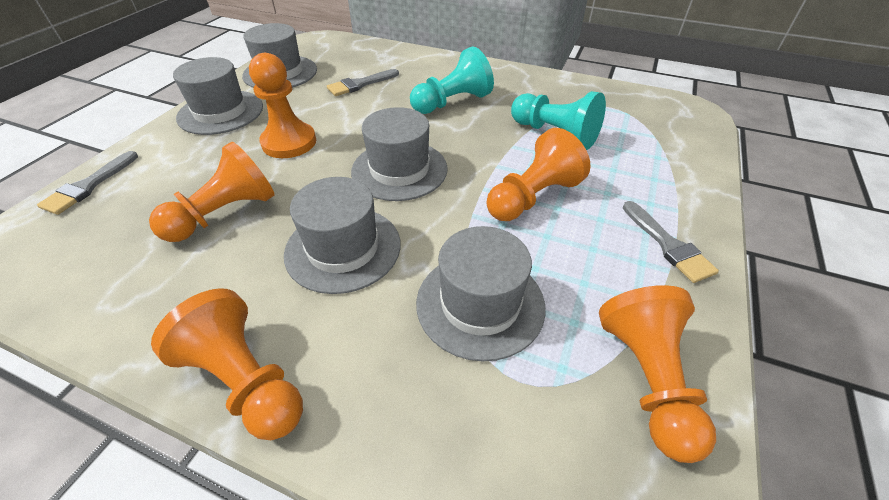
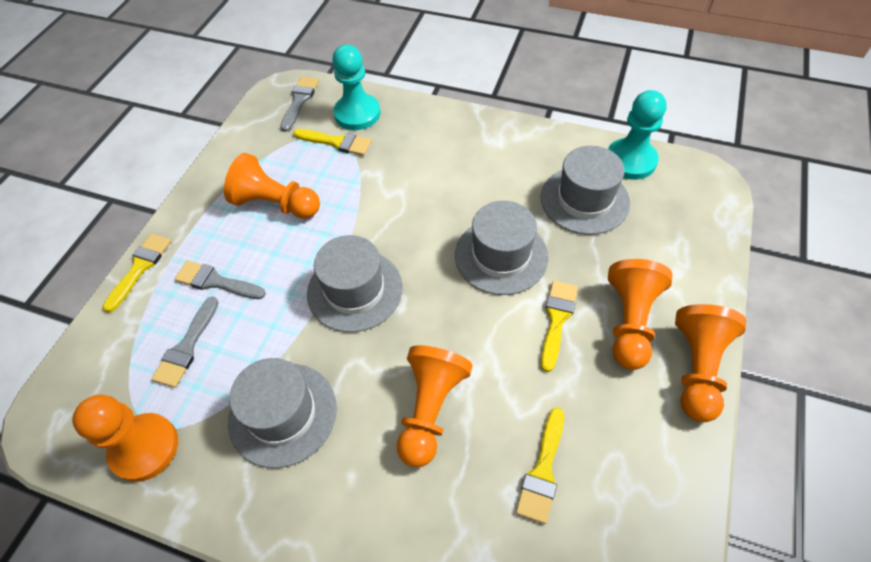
grey hat: 5 -> 4
yellow brush: 0 -> 4

